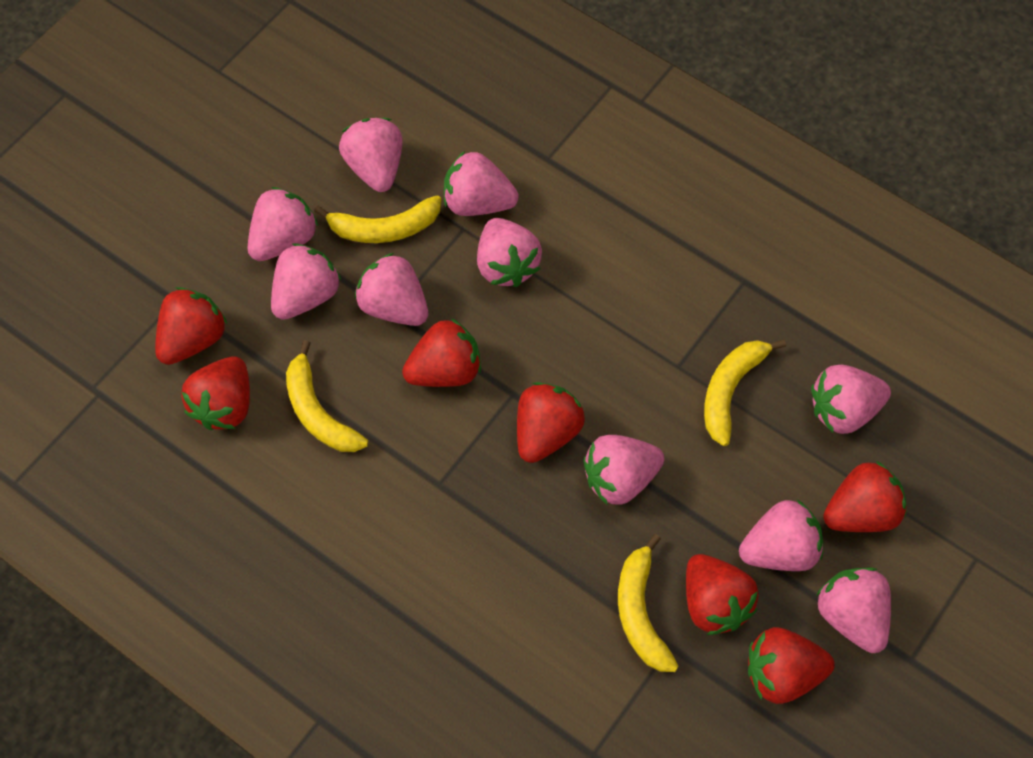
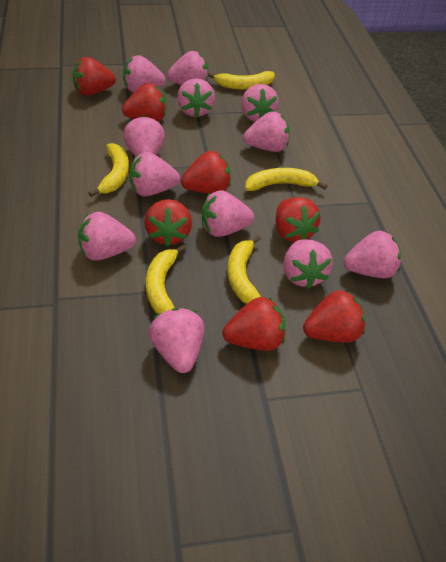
pink strawberry: 10 -> 12
yellow banana: 4 -> 5

